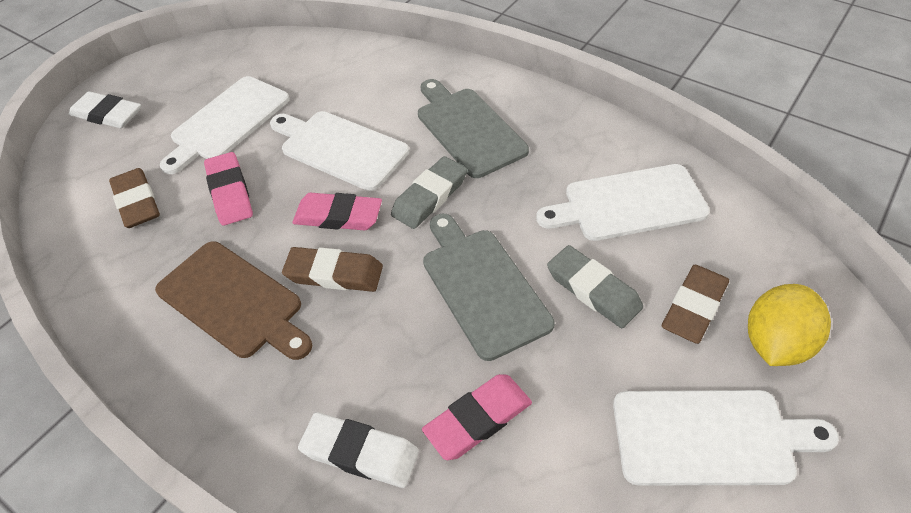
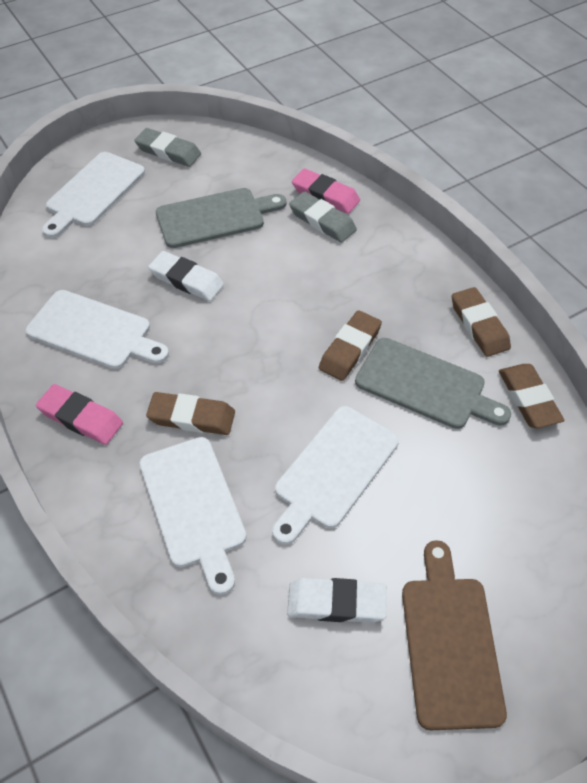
brown eraser: 3 -> 4
pink eraser: 3 -> 2
yellow lemon: 1 -> 0

